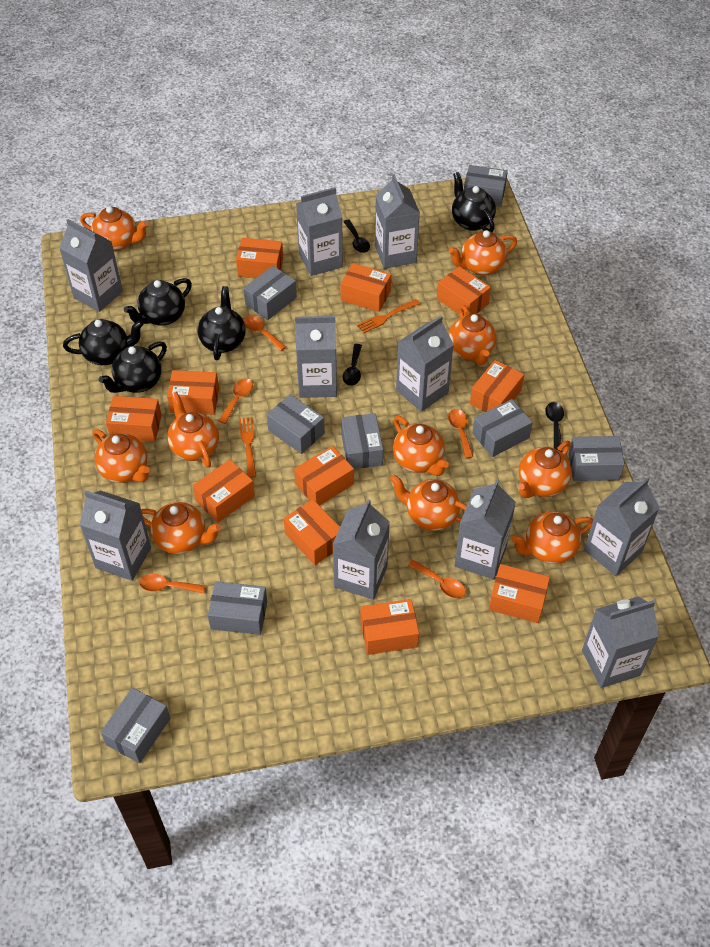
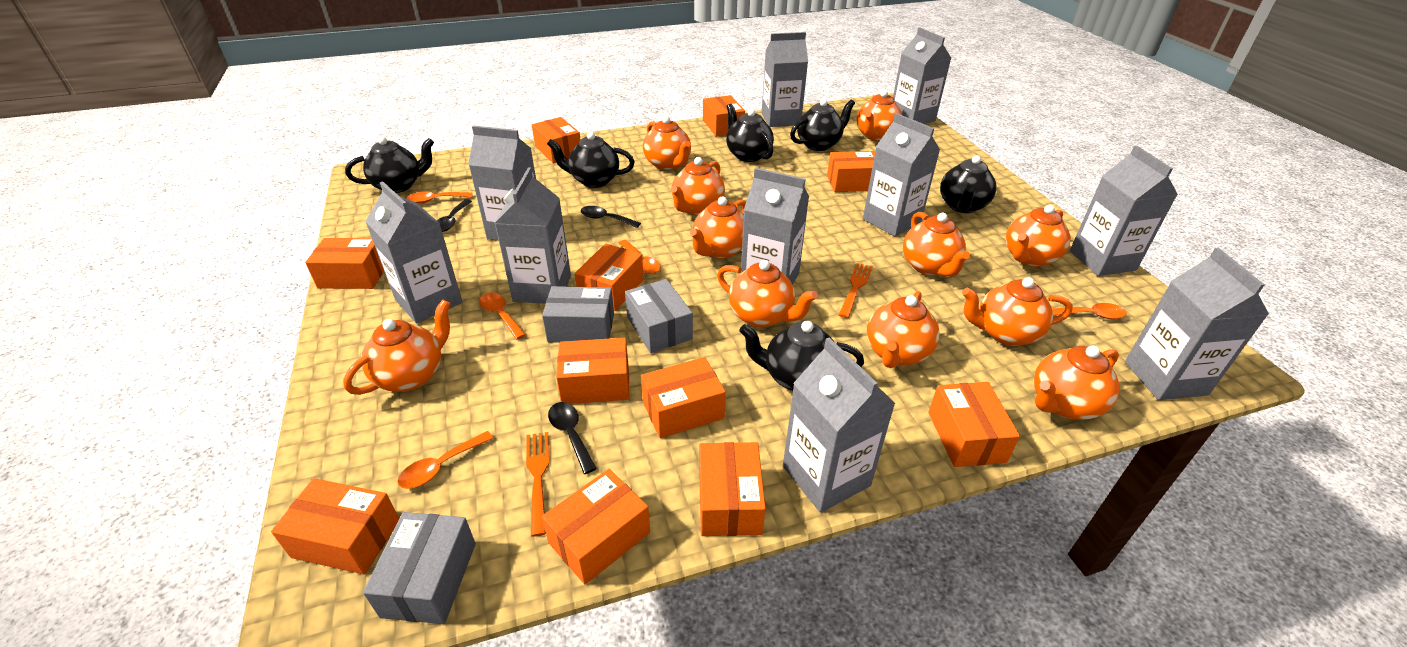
black teapot: 5 -> 6
grey box: 8 -> 3
orange teapot: 10 -> 11

